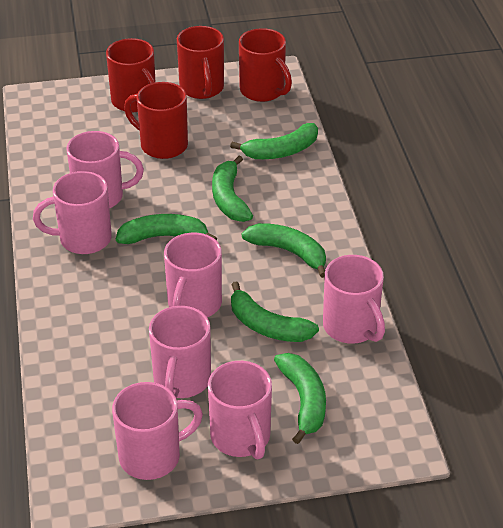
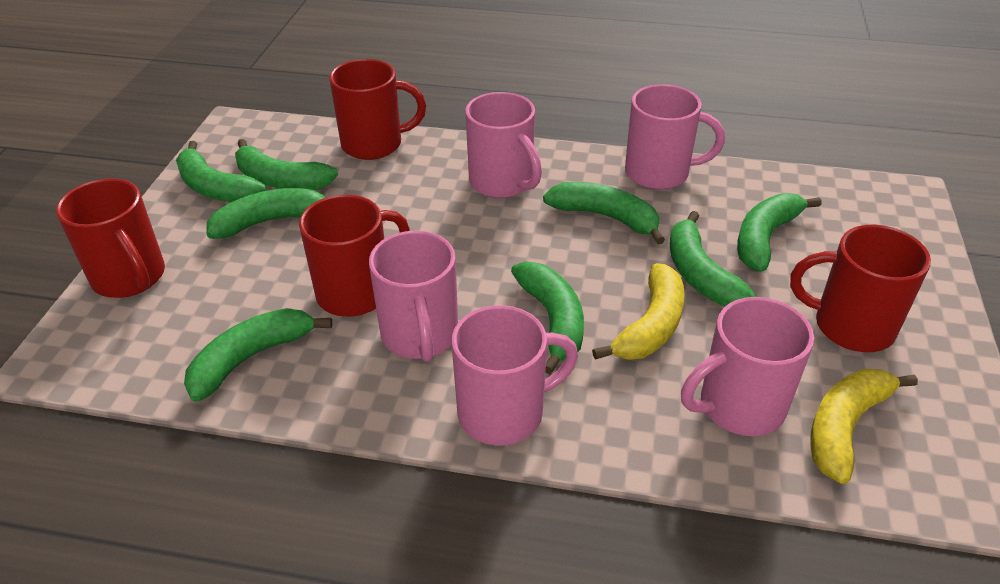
green banana: 6 -> 8
pink mug: 7 -> 5
yellow banana: 0 -> 2

